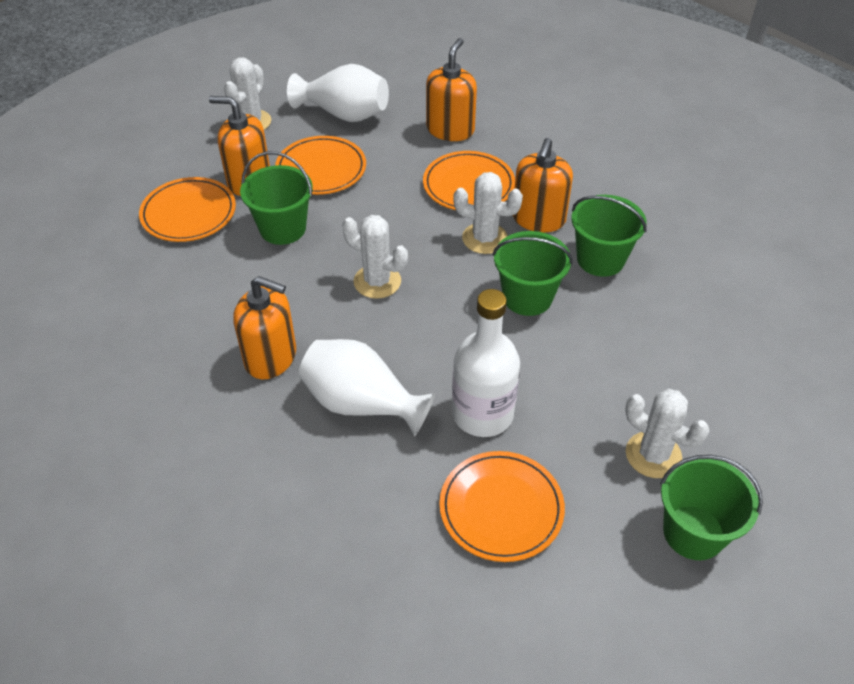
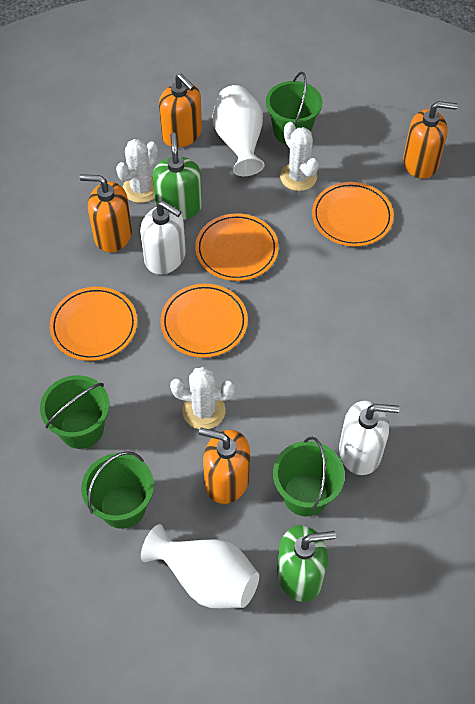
green soap dispenser: 0 -> 2
white bottle: 1 -> 0
white cactus: 4 -> 3
white soap dispenser: 0 -> 2

